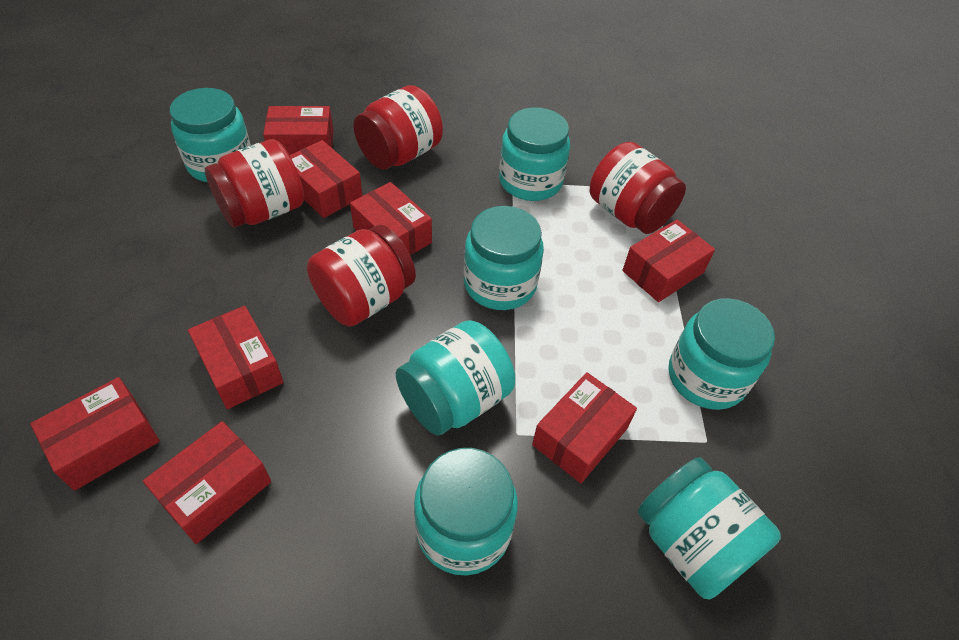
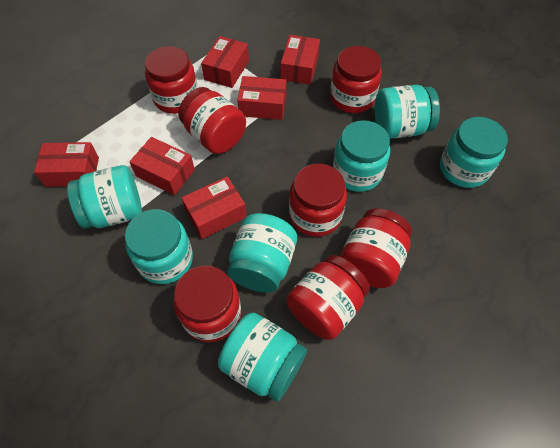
red box: 8 -> 6
red jar: 4 -> 7

